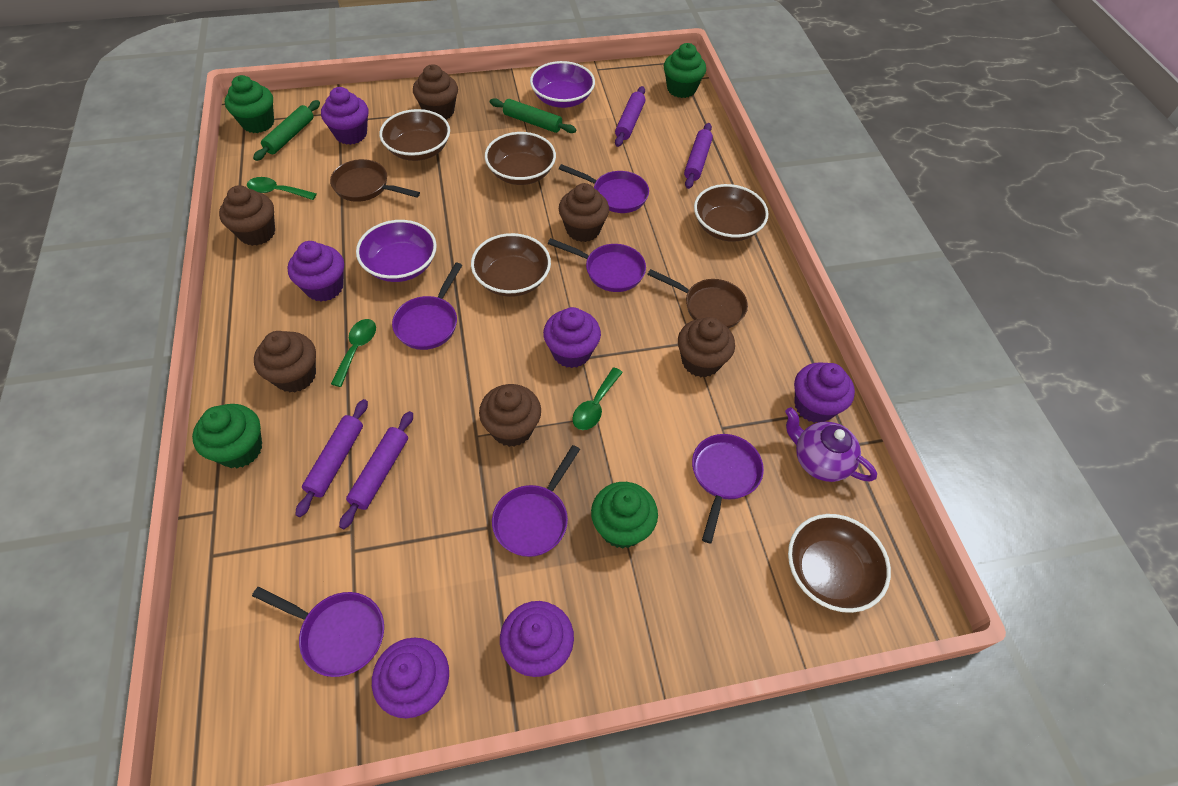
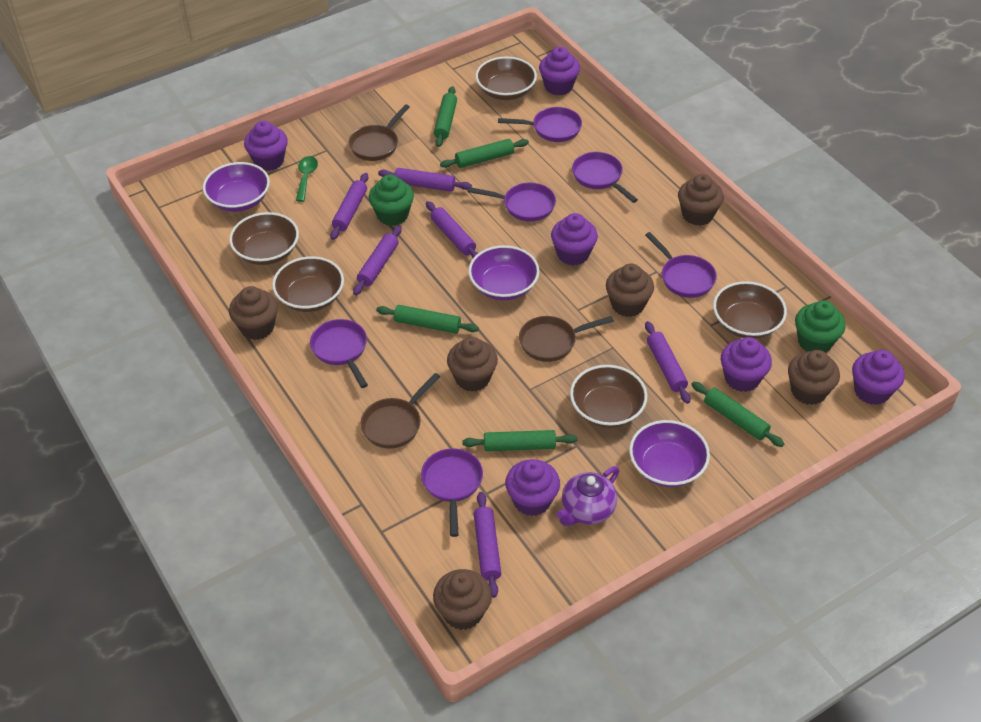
brown pan: 2 -> 3
green cupcake: 4 -> 2
green rolling pin: 2 -> 5
green spoon: 3 -> 1
purple bowl: 2 -> 3
purple rolling pin: 4 -> 6

